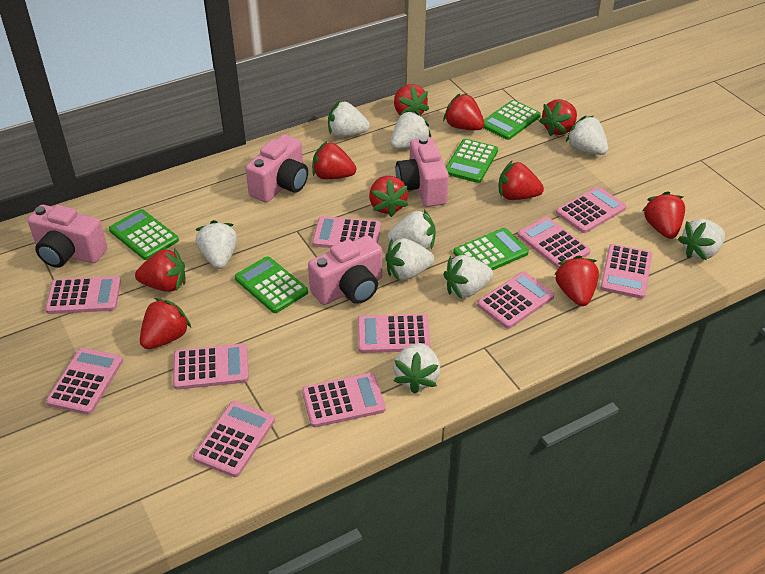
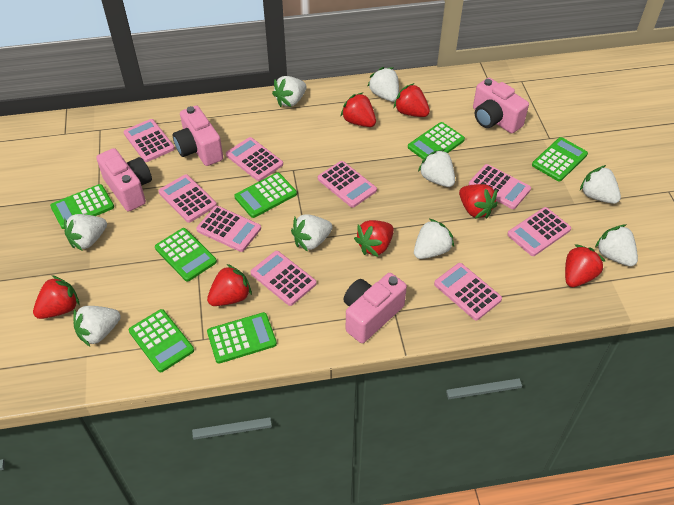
green calculator: 5 -> 7
pink calculator: 11 -> 9
red strawberry: 10 -> 7

